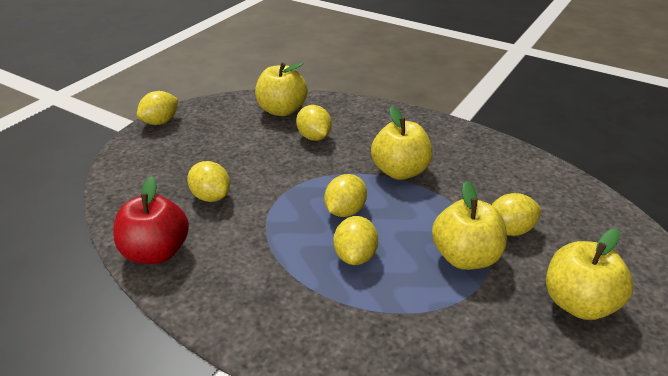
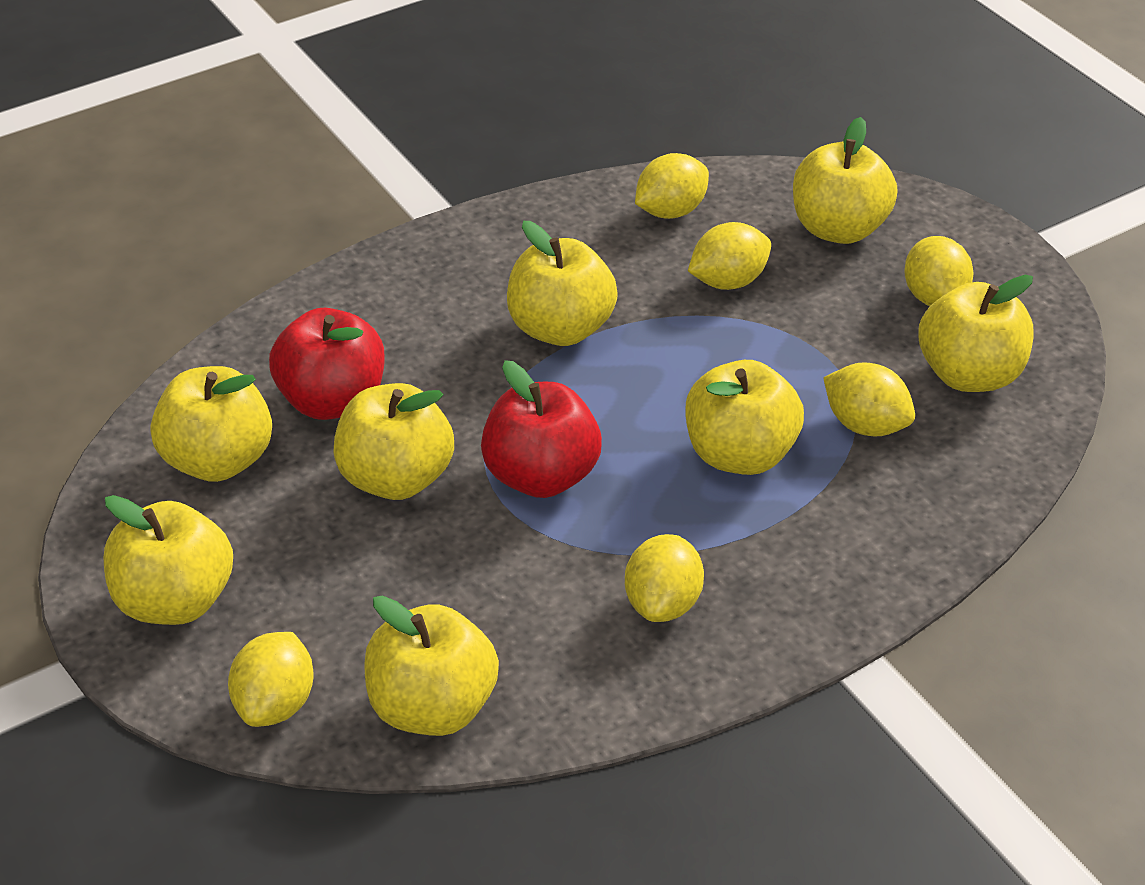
red apple: 1 -> 2
yellow apple: 4 -> 8

